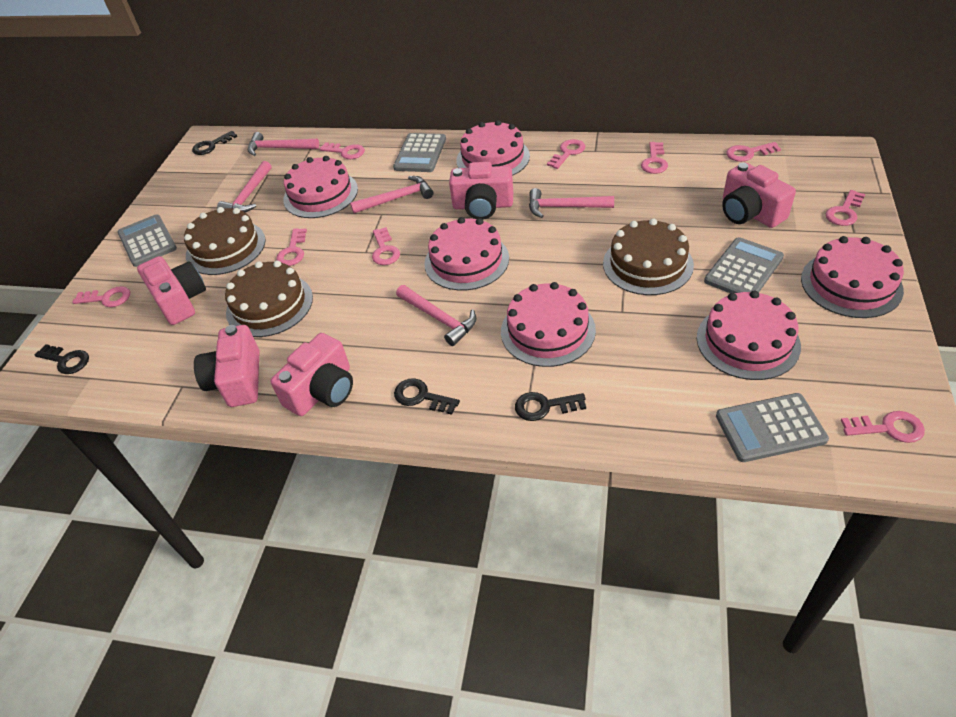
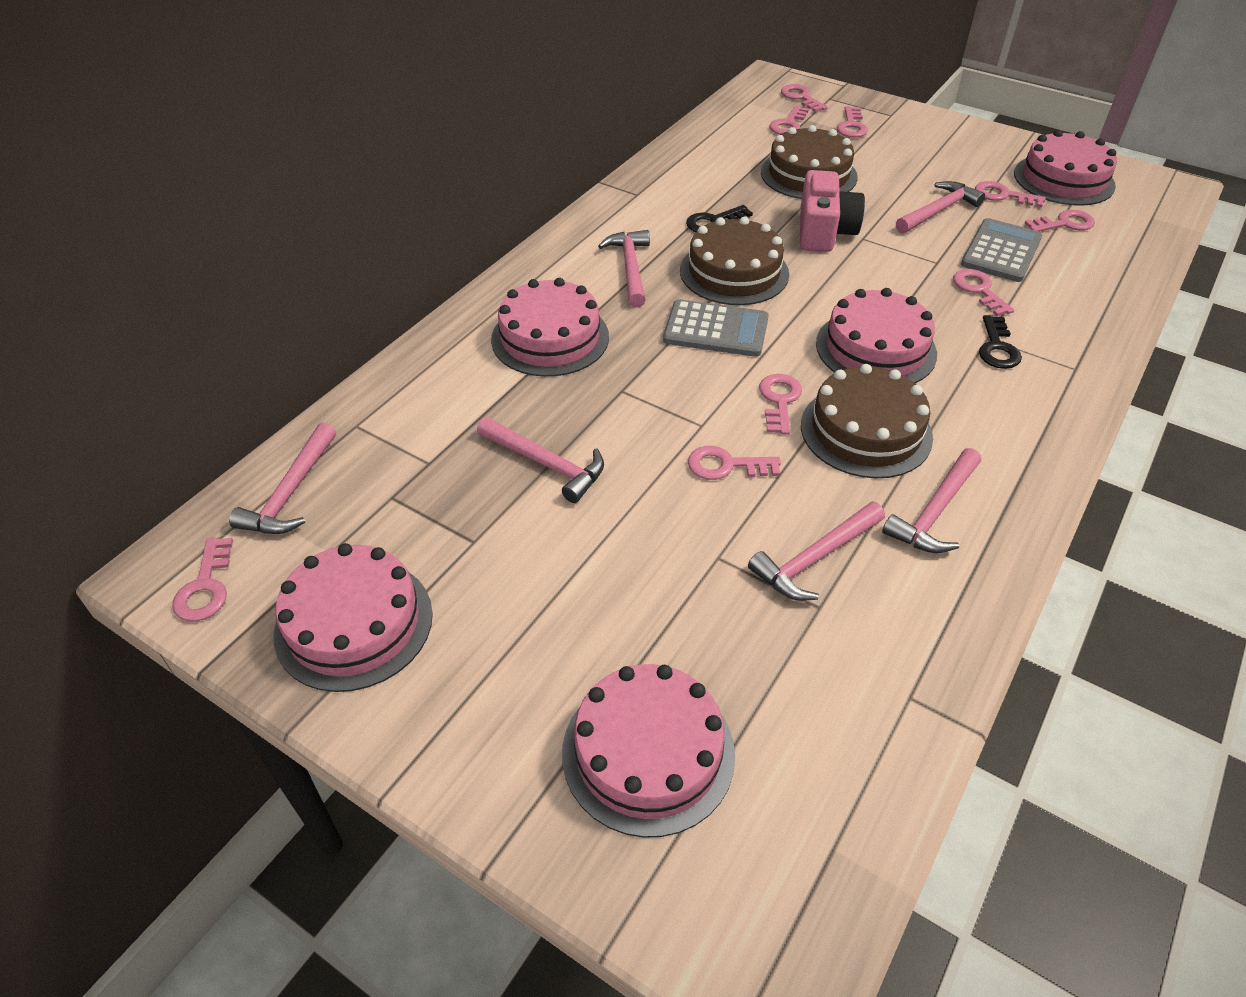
black key: 4 -> 2
grey calculator: 4 -> 2
pink cake: 6 -> 5
pink camera: 5 -> 1
pink hammer: 5 -> 6

